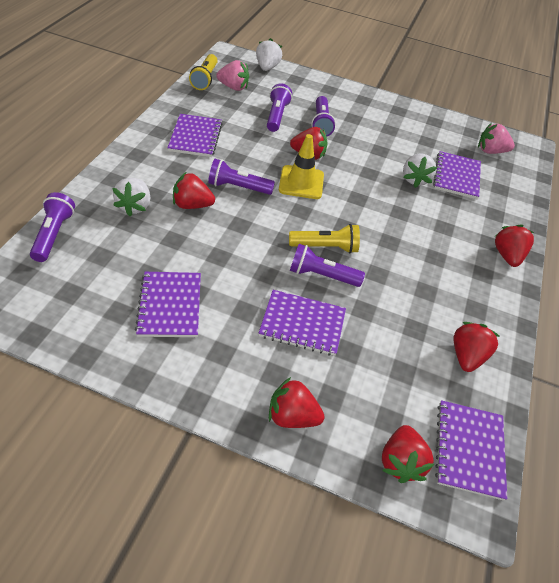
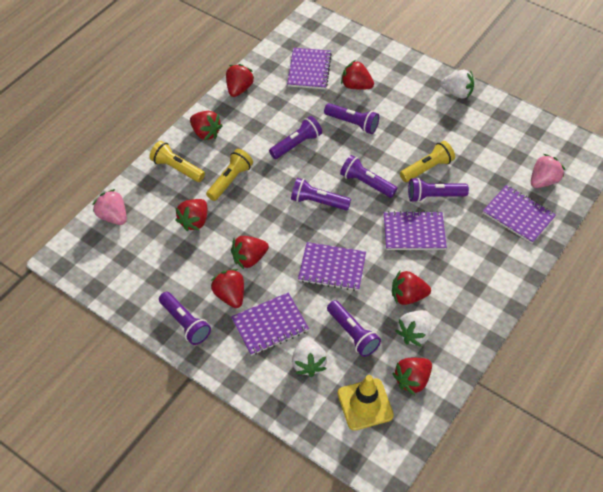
purple flashlight: 5 -> 7
red strawberry: 6 -> 8
yellow flashlight: 2 -> 3

